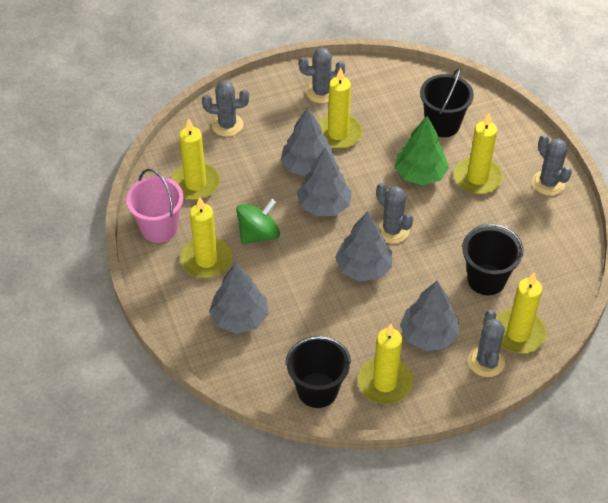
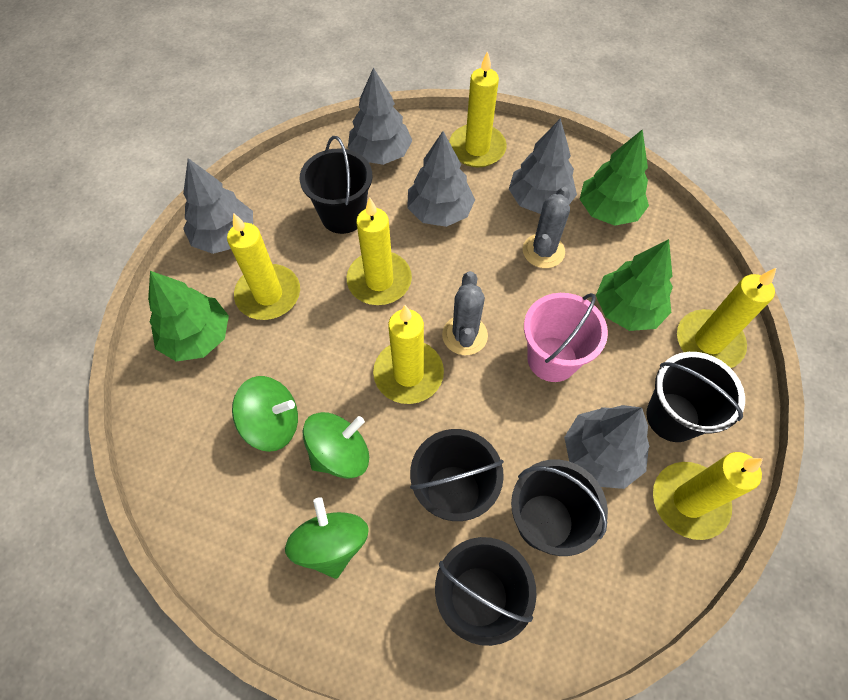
black bucket: 3 -> 5
green spinning top: 1 -> 3
green tree: 1 -> 3
grey cactus: 5 -> 2

